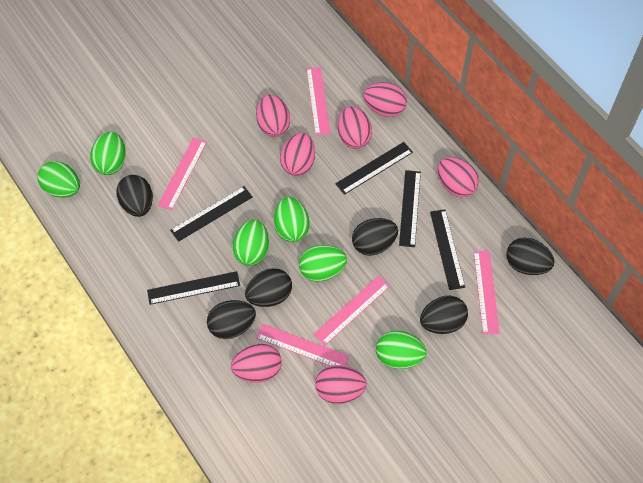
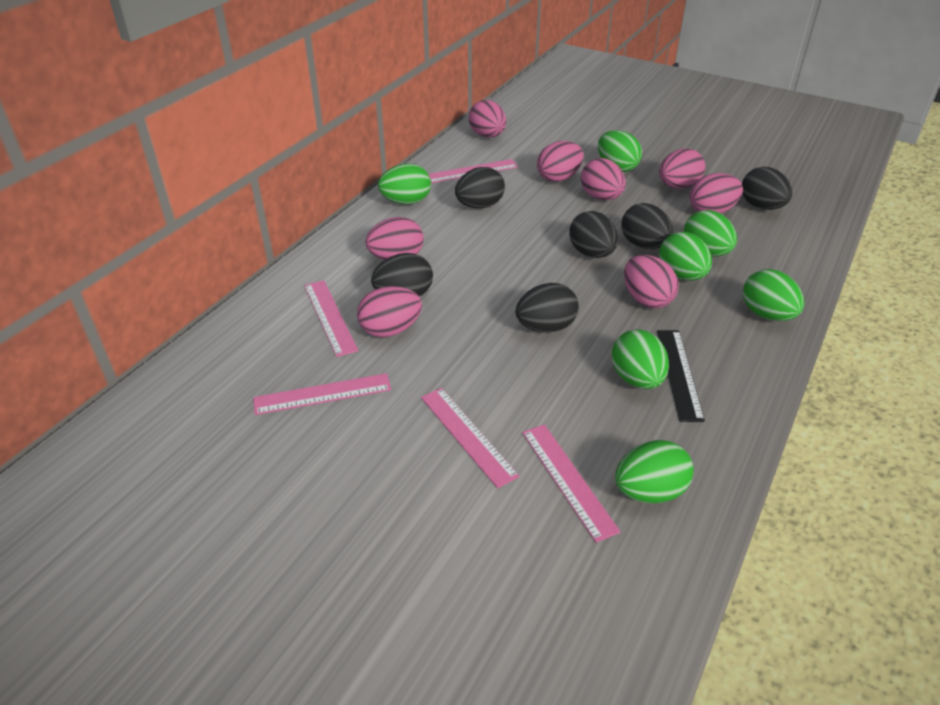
black ruler: 5 -> 1
green egg: 6 -> 7
pink egg: 7 -> 8

